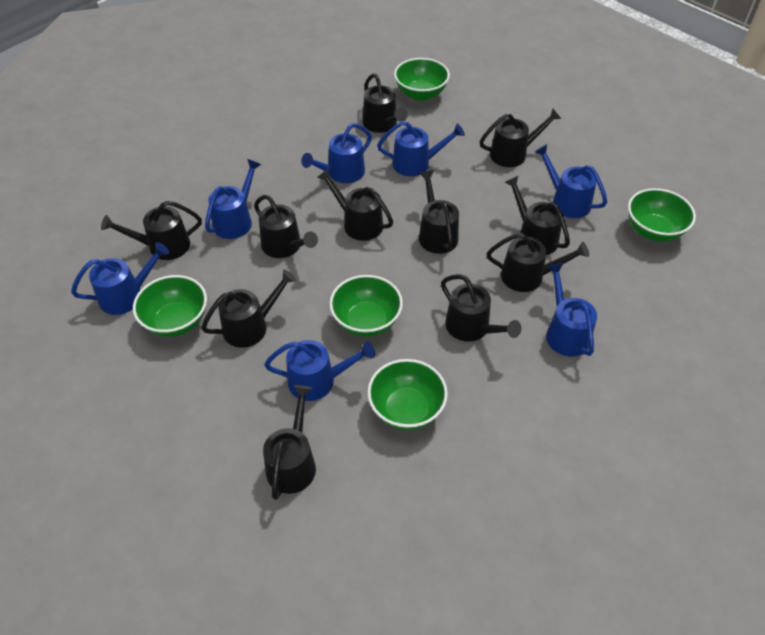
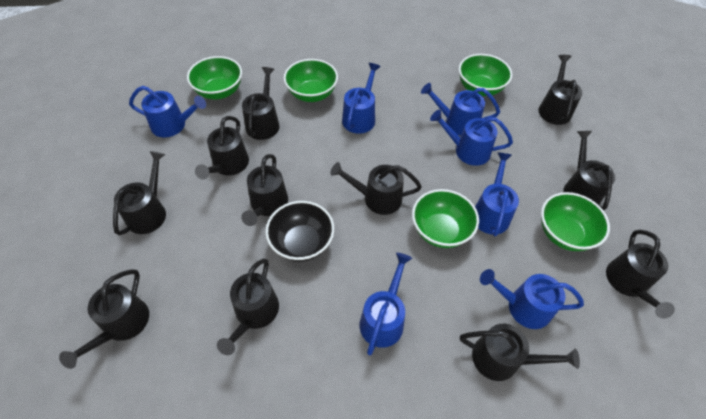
black bowl: 0 -> 1

